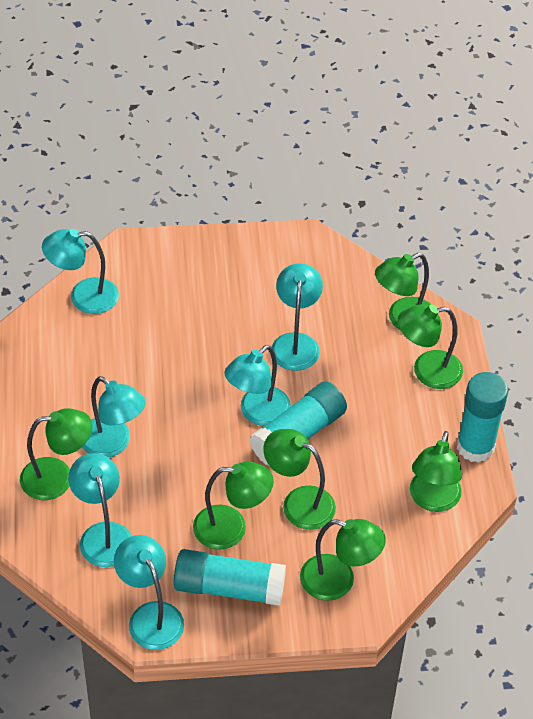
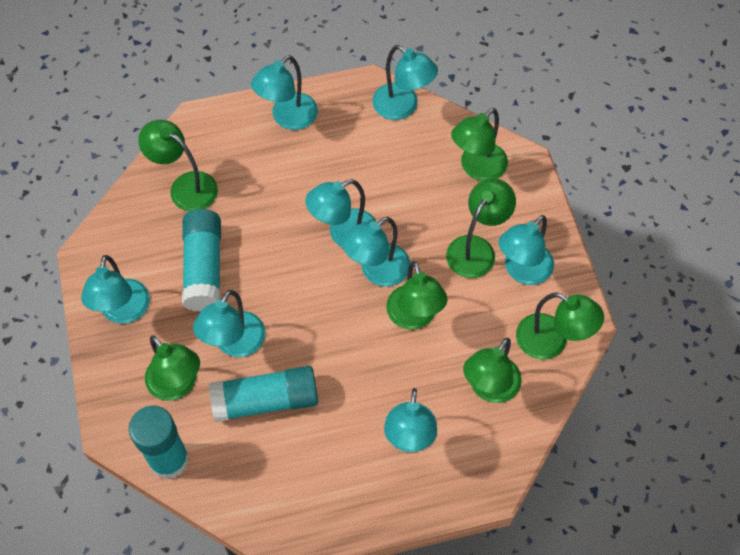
turquoise lamp: 6 -> 8

